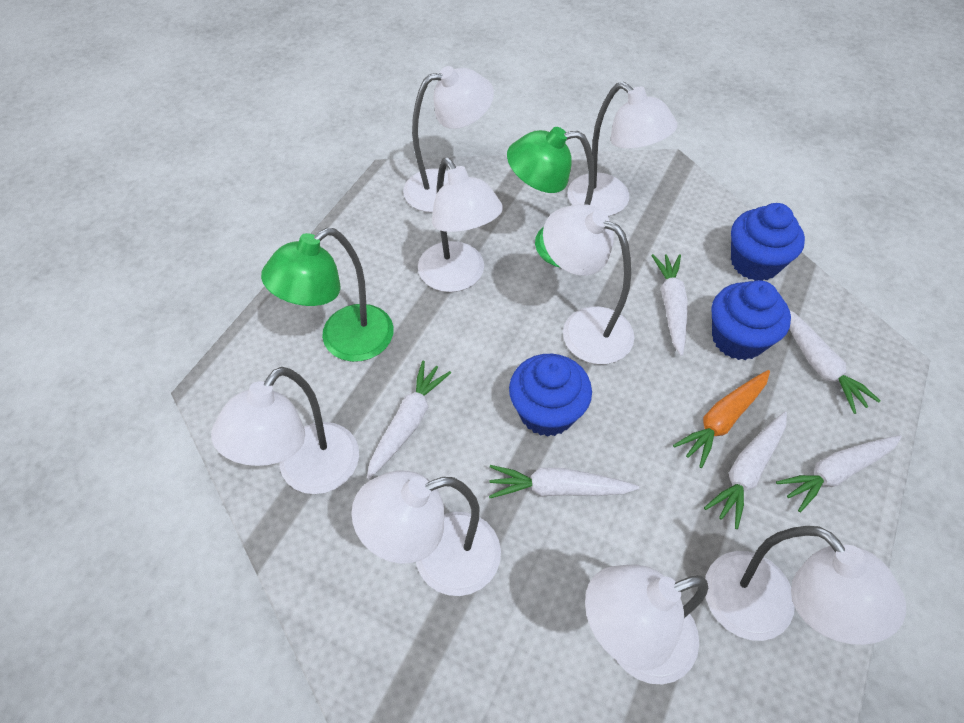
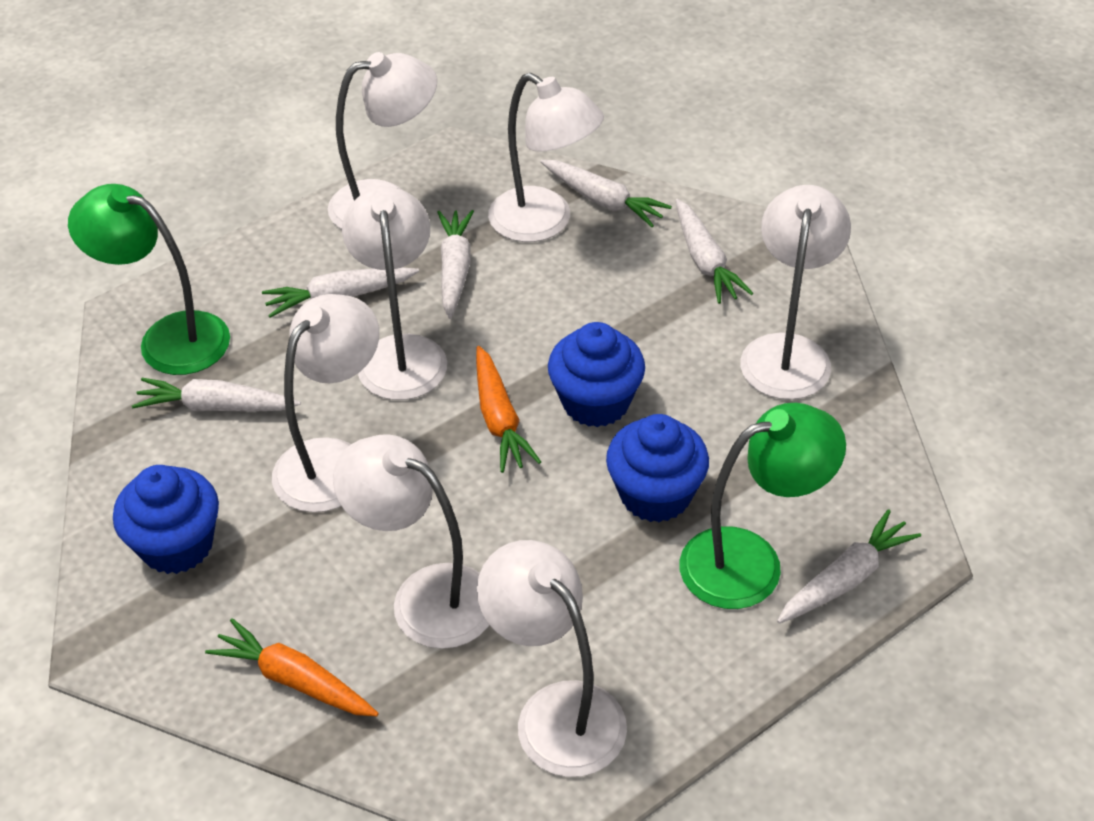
orange carrot: 1 -> 2
white lamp: 8 -> 7

